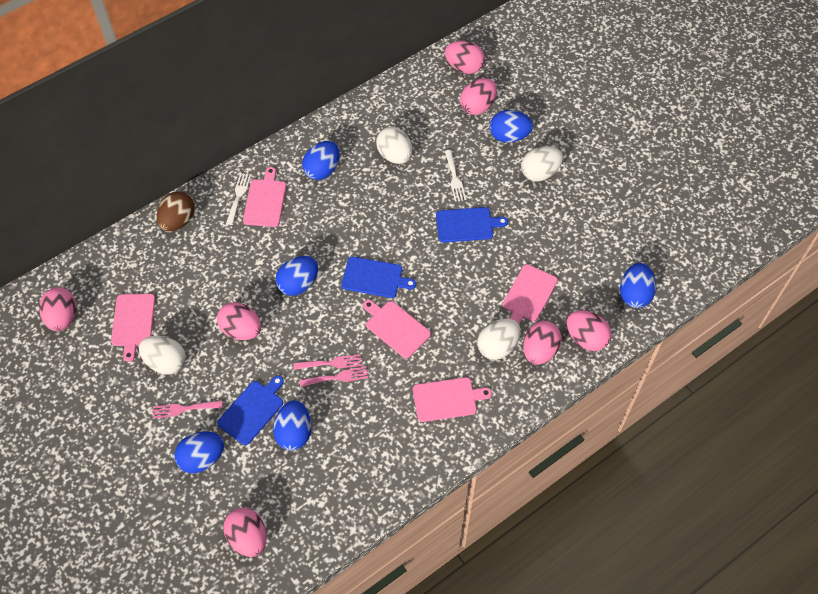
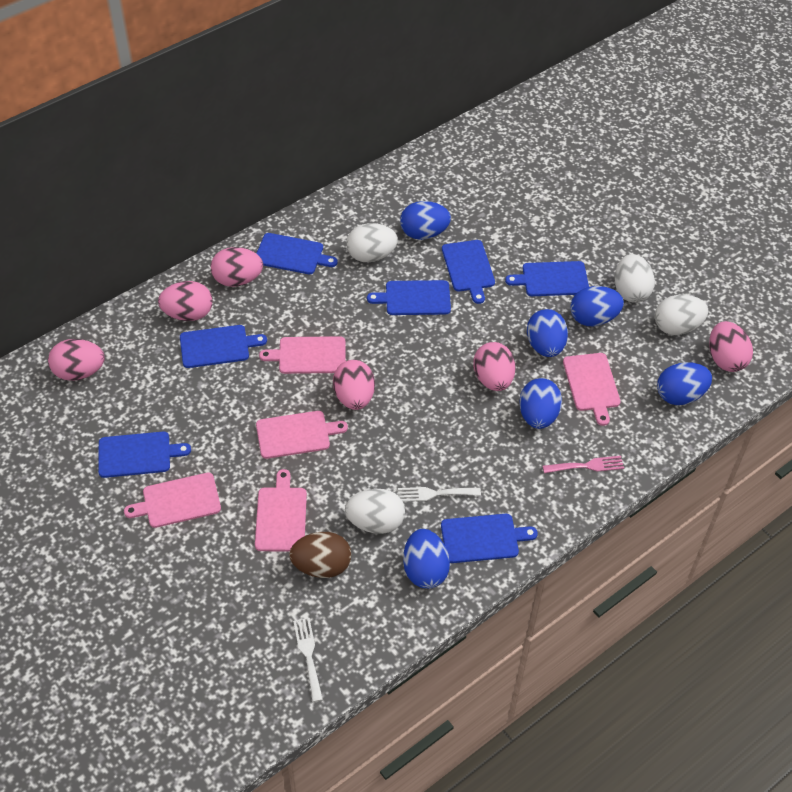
blue cutting board: 3 -> 7
pink egg: 7 -> 6
pink fork: 3 -> 1

